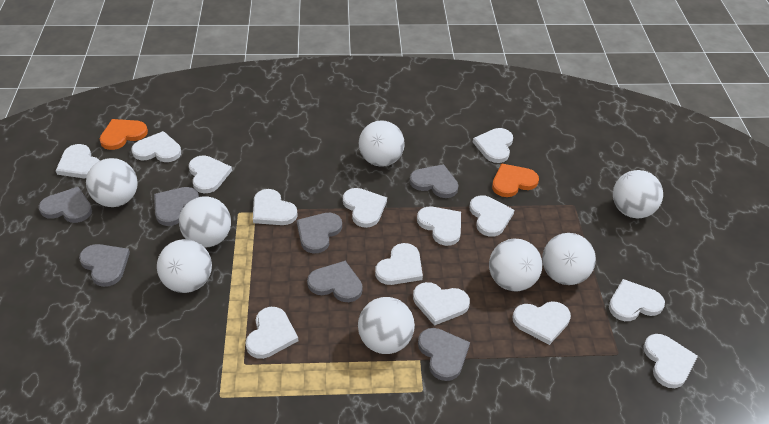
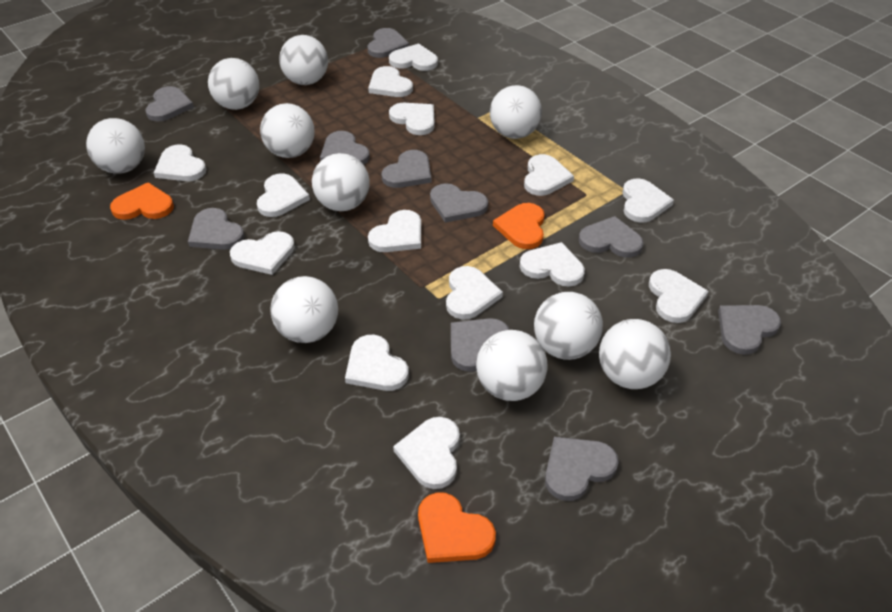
grey heart: 7 -> 10
orange heart: 2 -> 3
white ball: 8 -> 10

